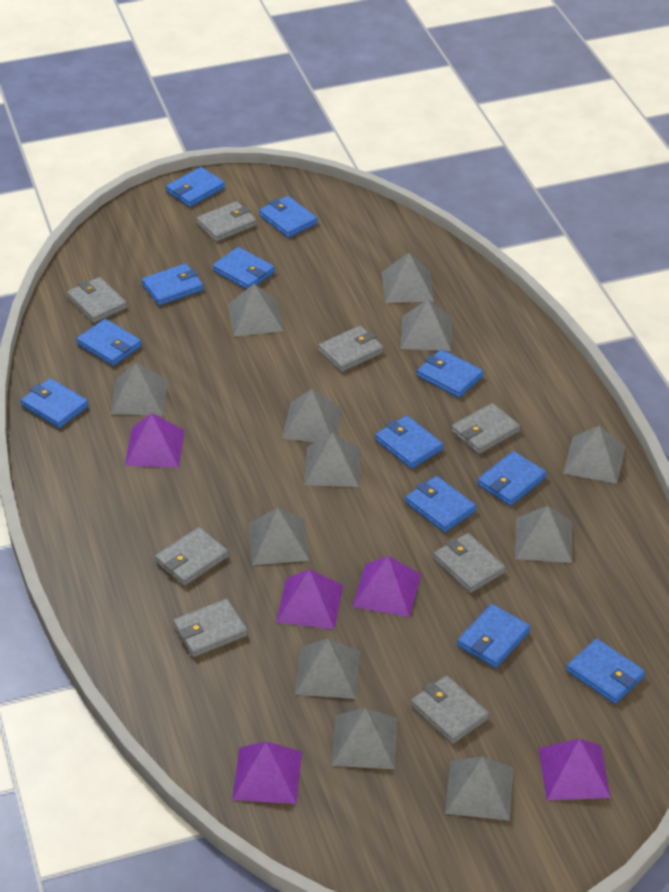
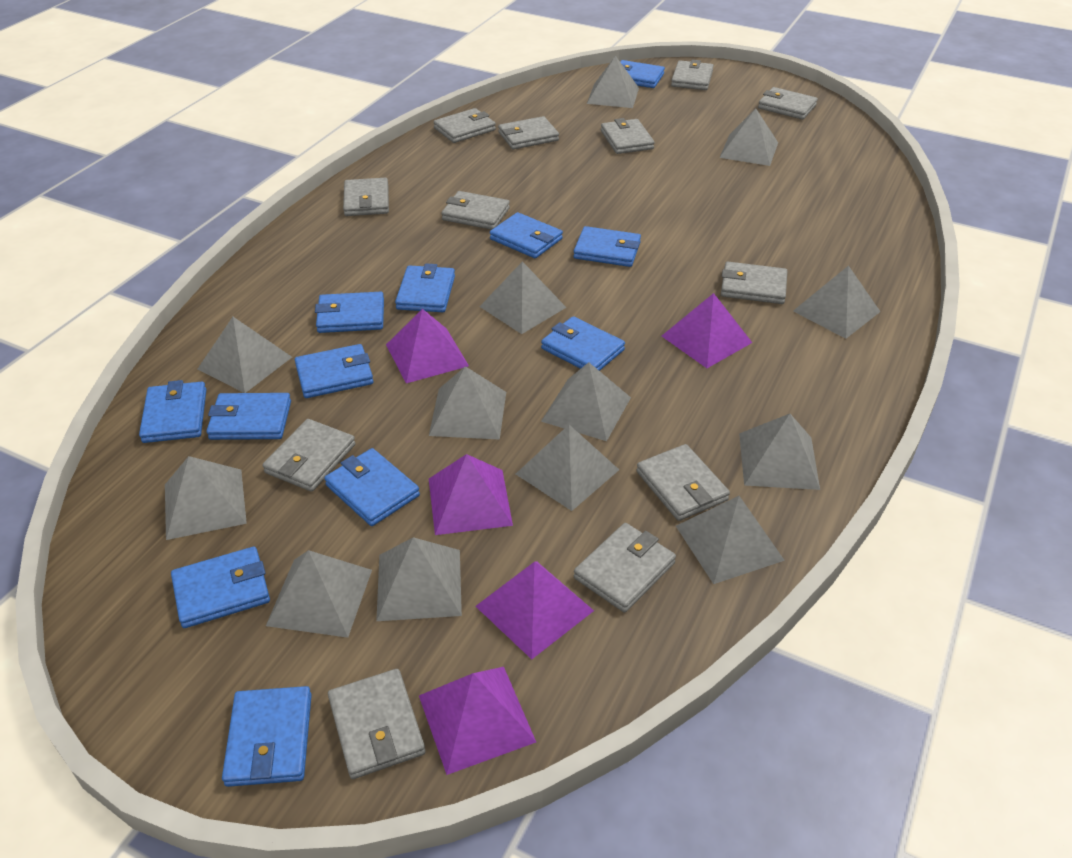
grey pyramid: 12 -> 13
grey wallet: 8 -> 12

